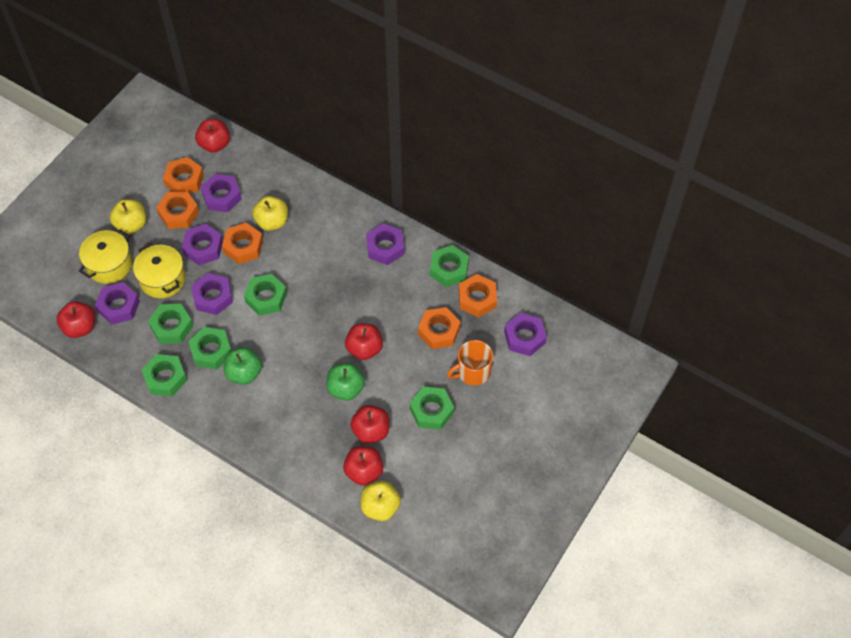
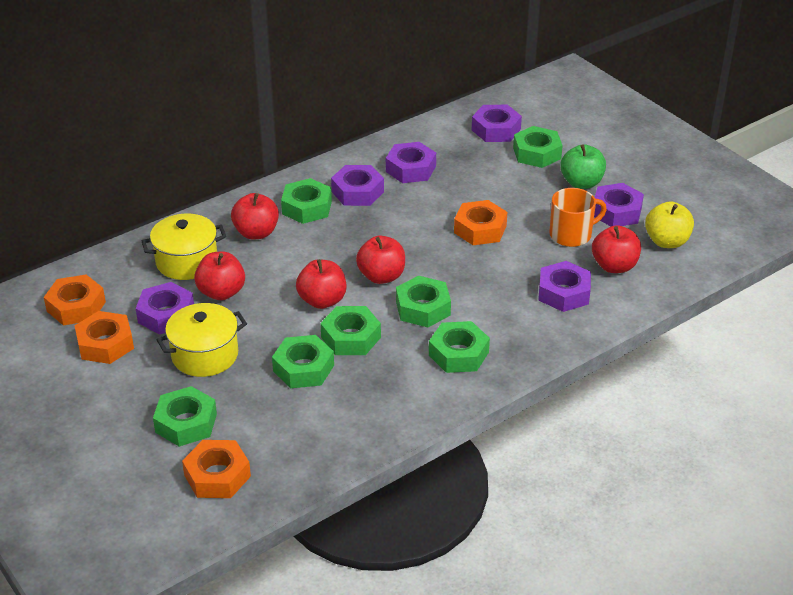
green apple: 2 -> 1
green nut: 6 -> 7
orange nut: 5 -> 4
yellow apple: 3 -> 1

